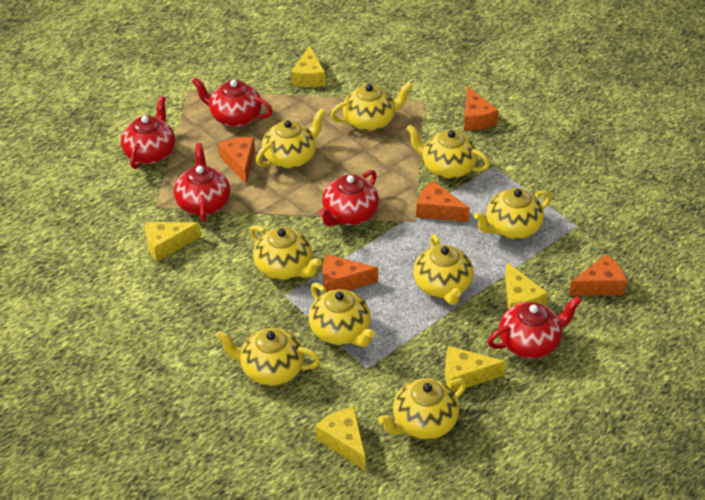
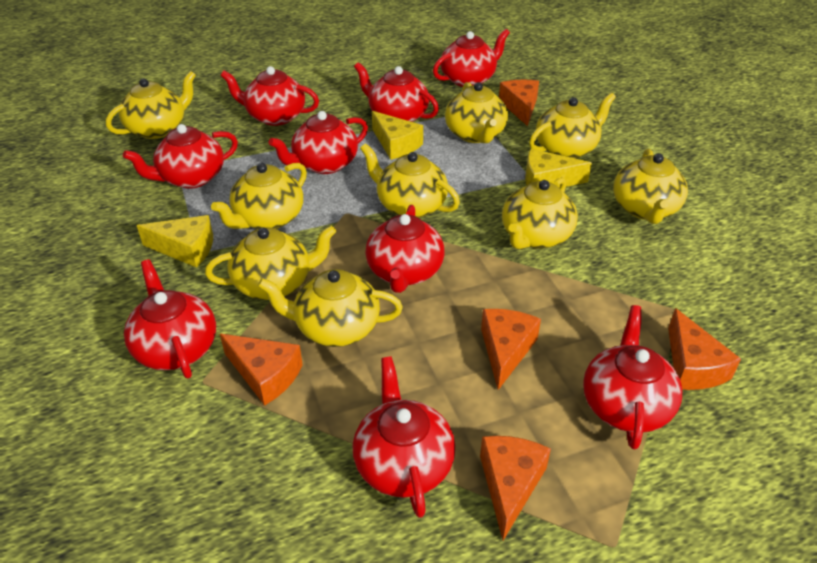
red teapot: 5 -> 9
yellow cheese: 5 -> 3

